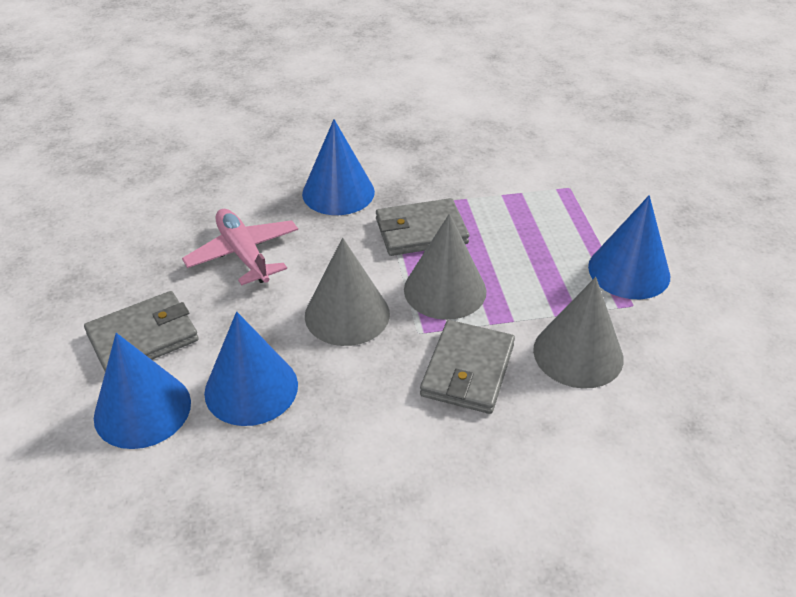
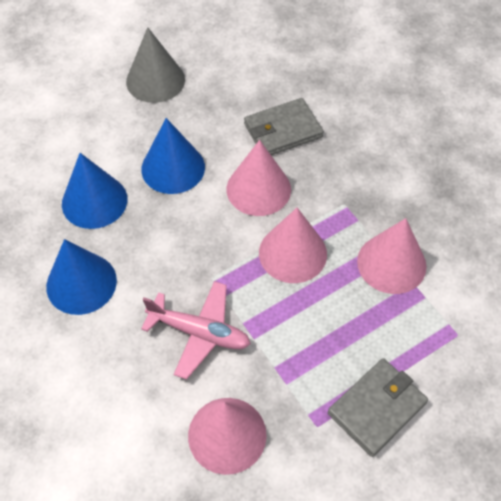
blue cone: 4 -> 3
grey cone: 3 -> 1
grey wallet: 3 -> 2
pink cone: 0 -> 4

